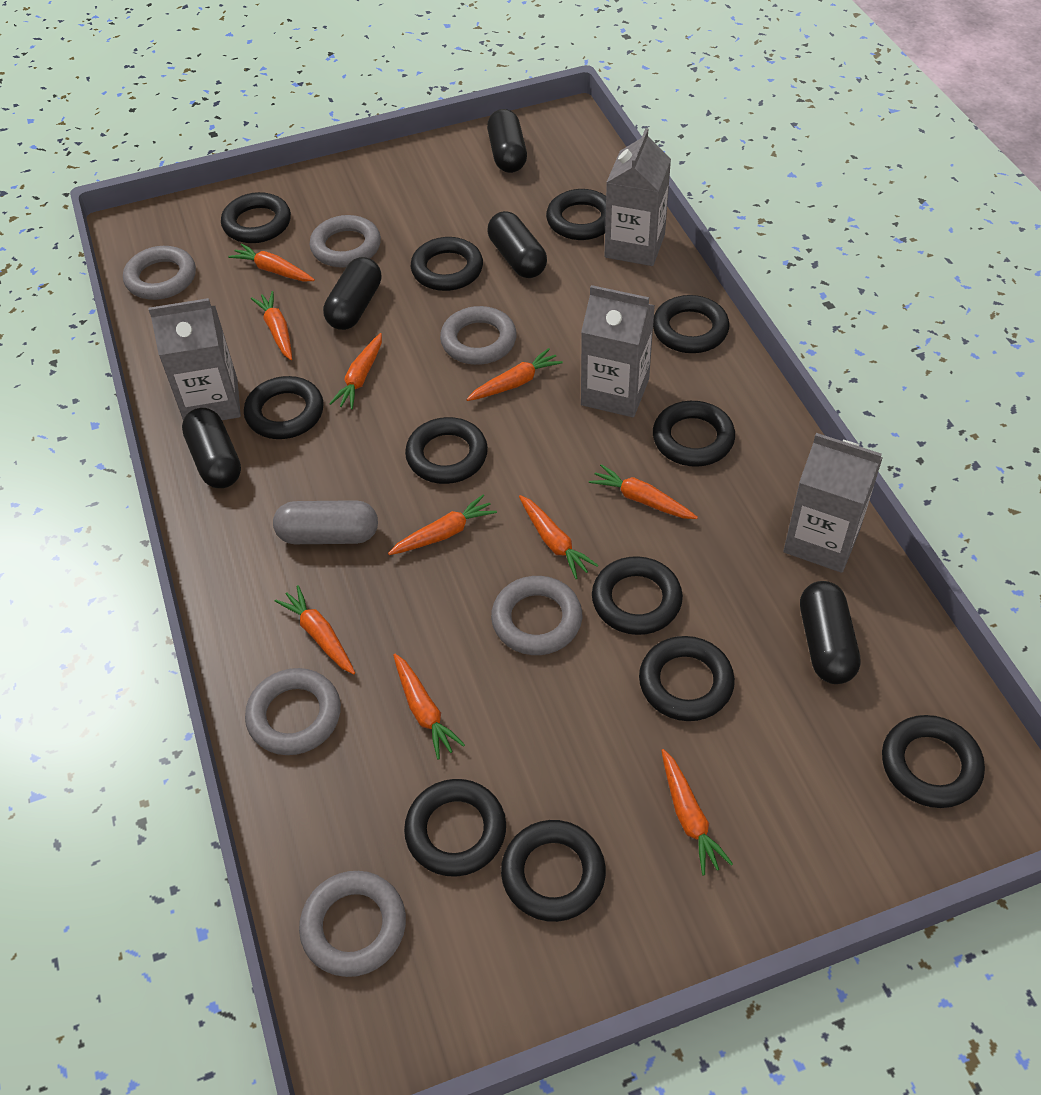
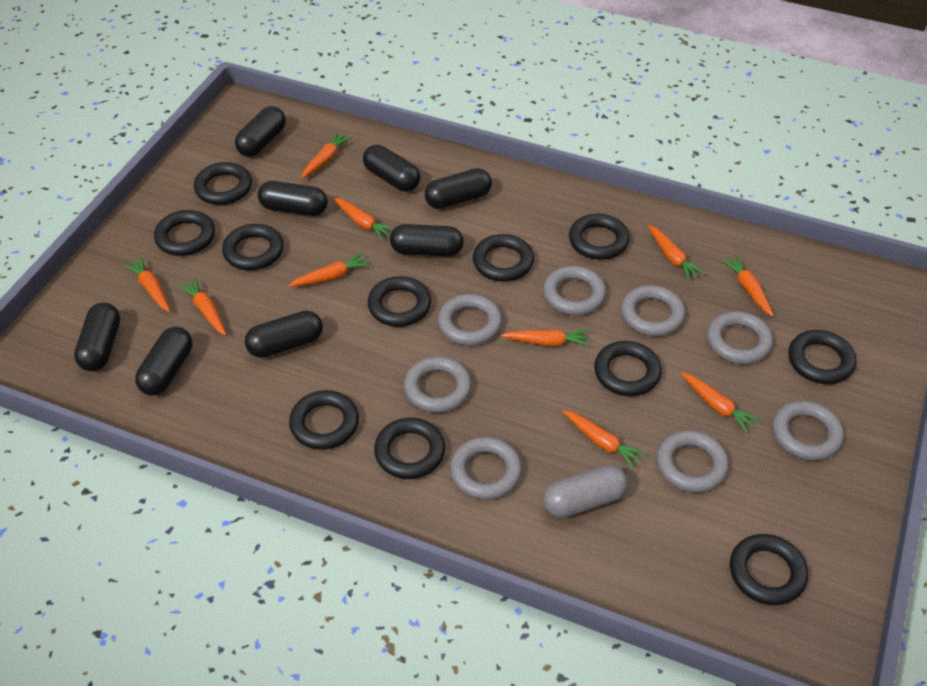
black capsule: 5 -> 8
black ring: 12 -> 11
grey carton: 4 -> 0
grey ring: 6 -> 8

